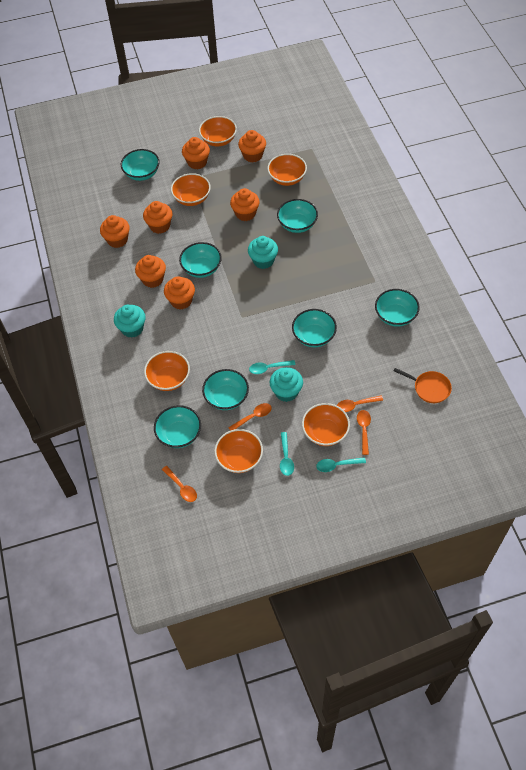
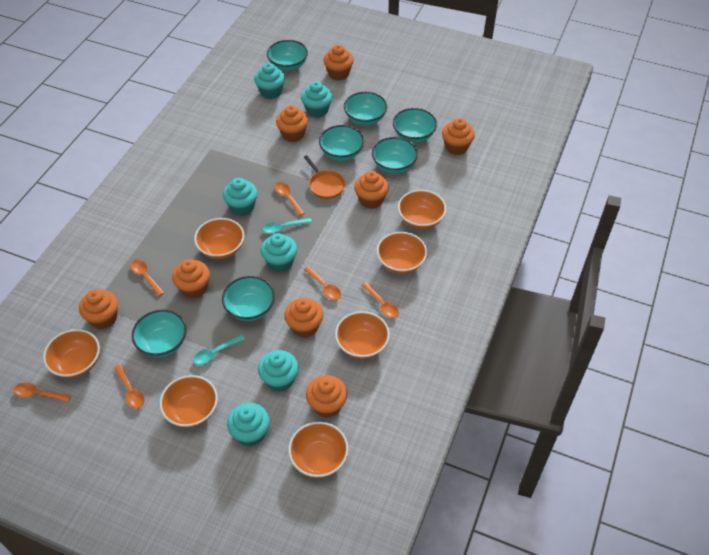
orange bowl: 6 -> 7
orange cupcake: 7 -> 8
orange spoon: 4 -> 6
turquoise cupcake: 3 -> 6
turquoise spoon: 3 -> 2

